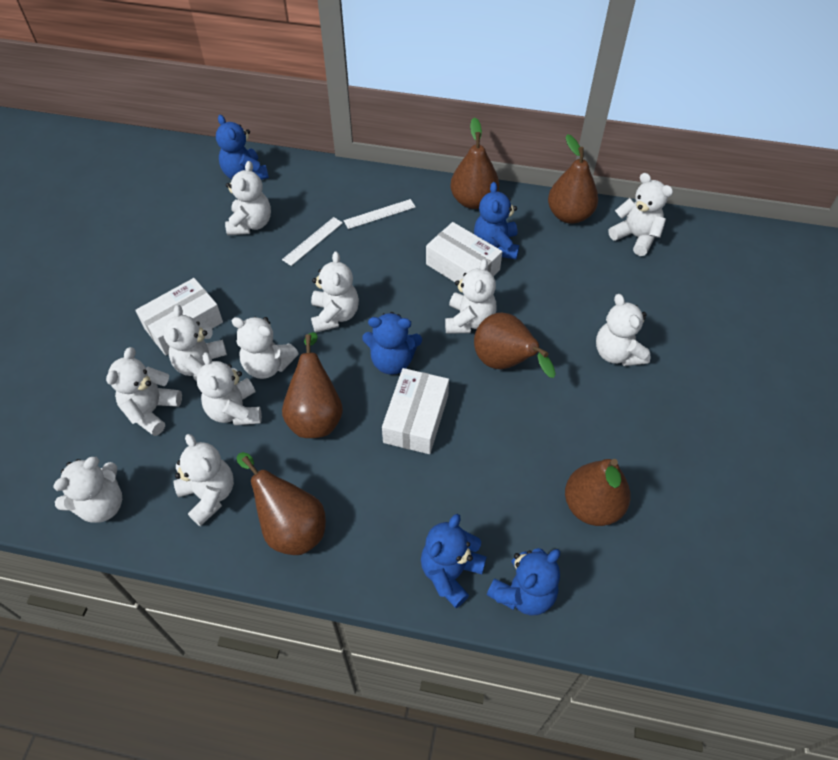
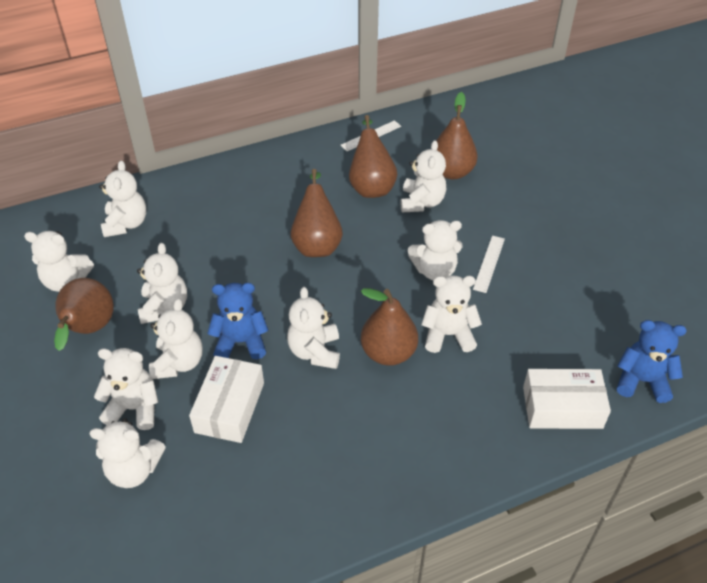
blue teddy bear: 5 -> 2
brown pear: 6 -> 5
white box: 3 -> 2
white teddy bear: 11 -> 10

